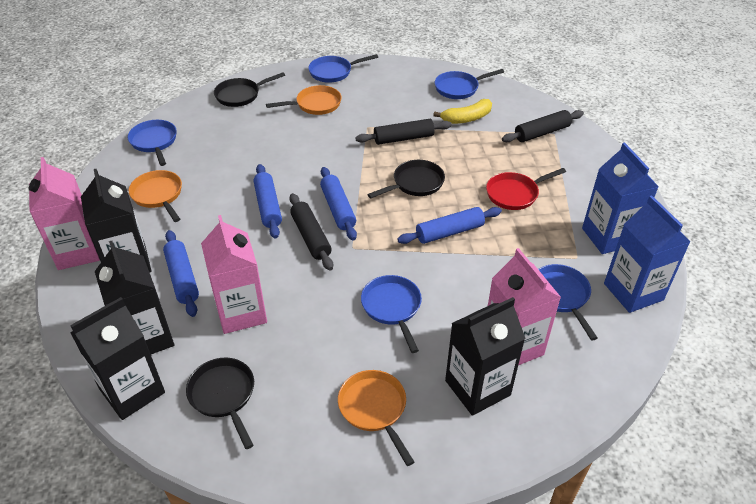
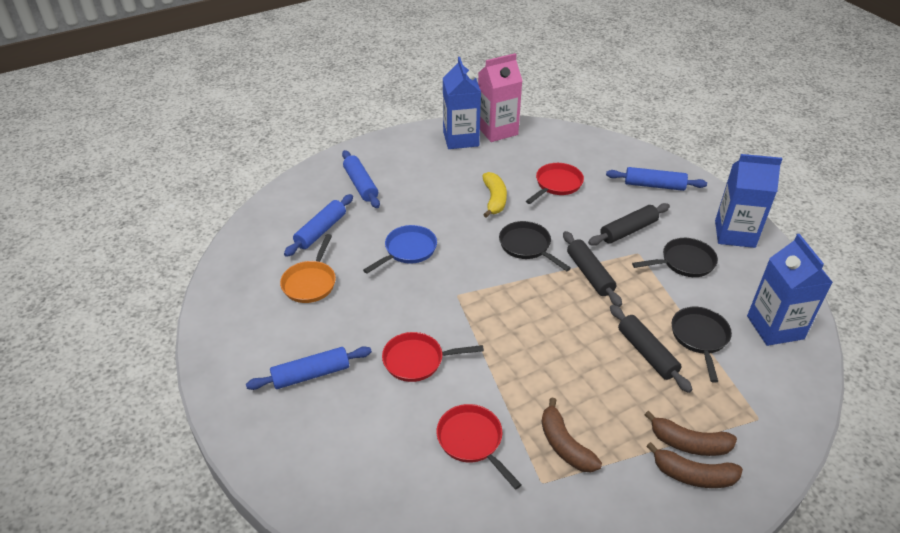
black carton: 4 -> 0
blue carton: 2 -> 3
blue pan: 5 -> 1
brown banana: 0 -> 3
orange pan: 3 -> 1
pink carton: 3 -> 1
red pan: 1 -> 3

